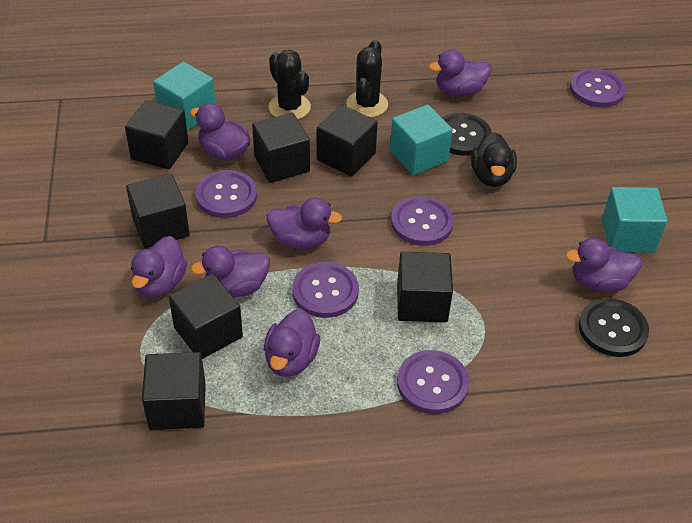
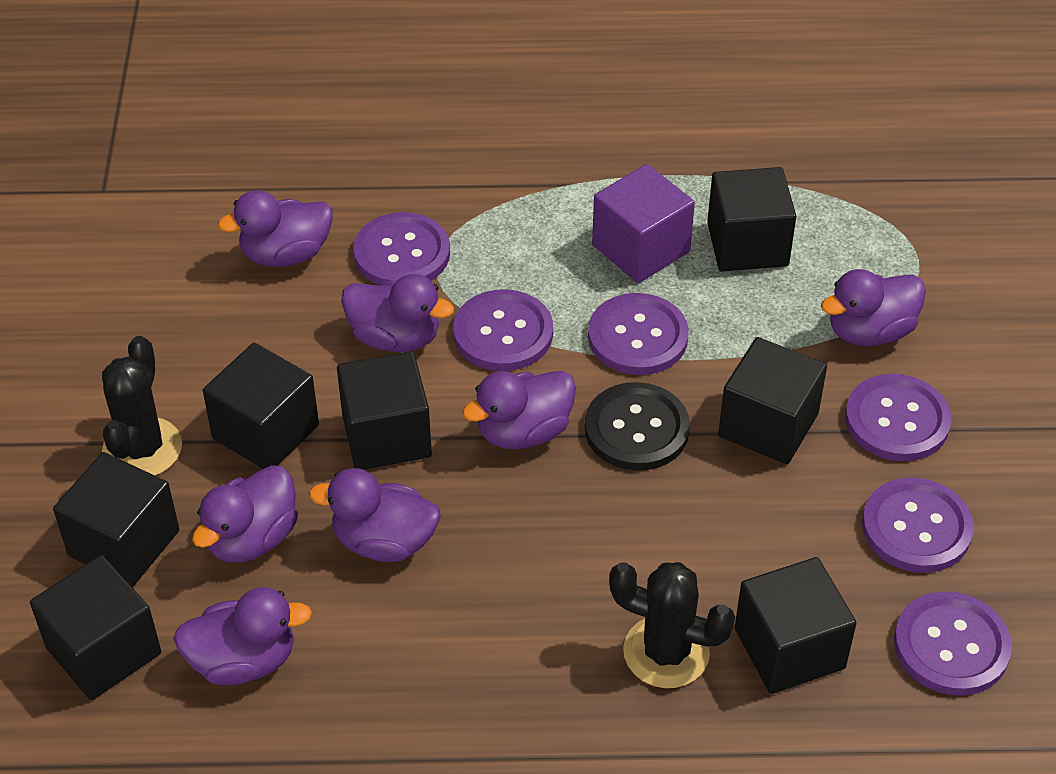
black button: 2 -> 1
black duck: 1 -> 0
purple button: 5 -> 6
purple cube: 0 -> 1
turquoise cube: 3 -> 0

